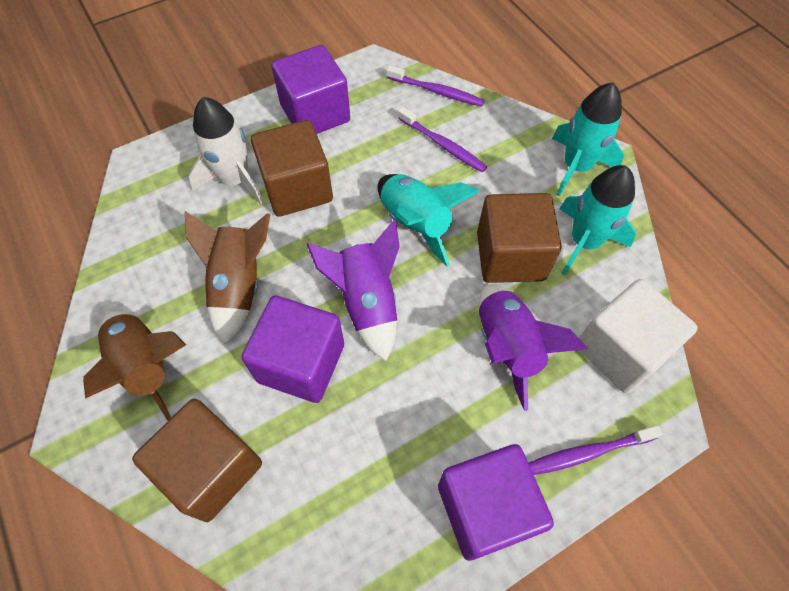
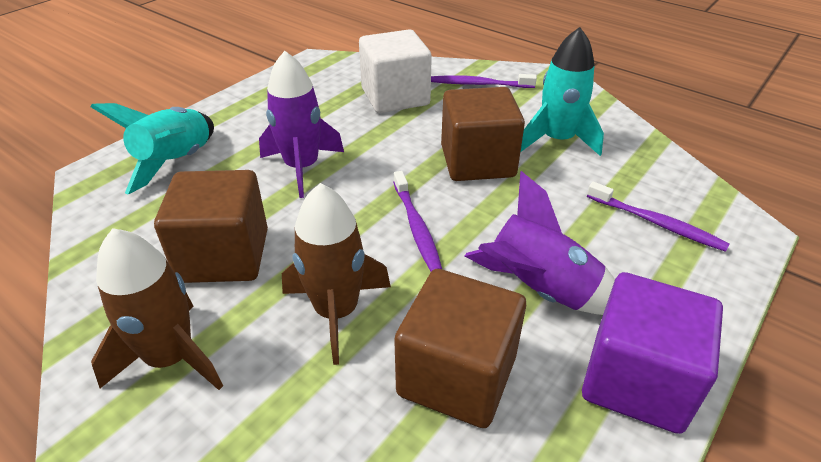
purple cube: 3 -> 1
turquoise rocket: 3 -> 2
white rocket: 1 -> 0

